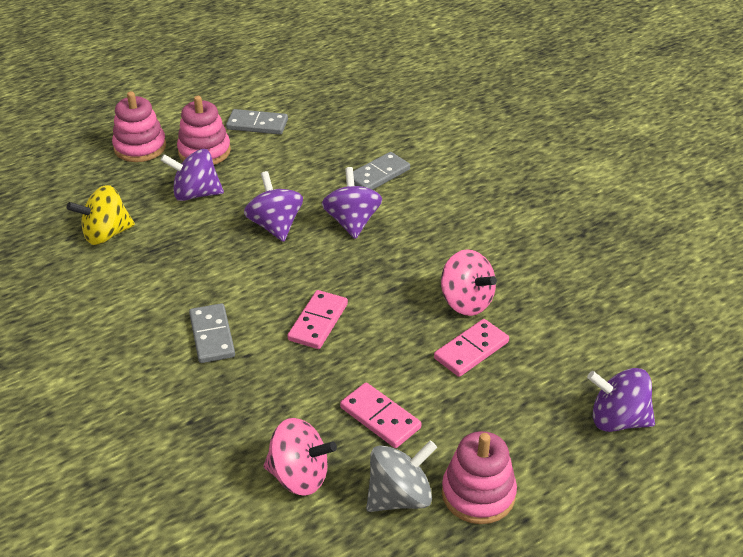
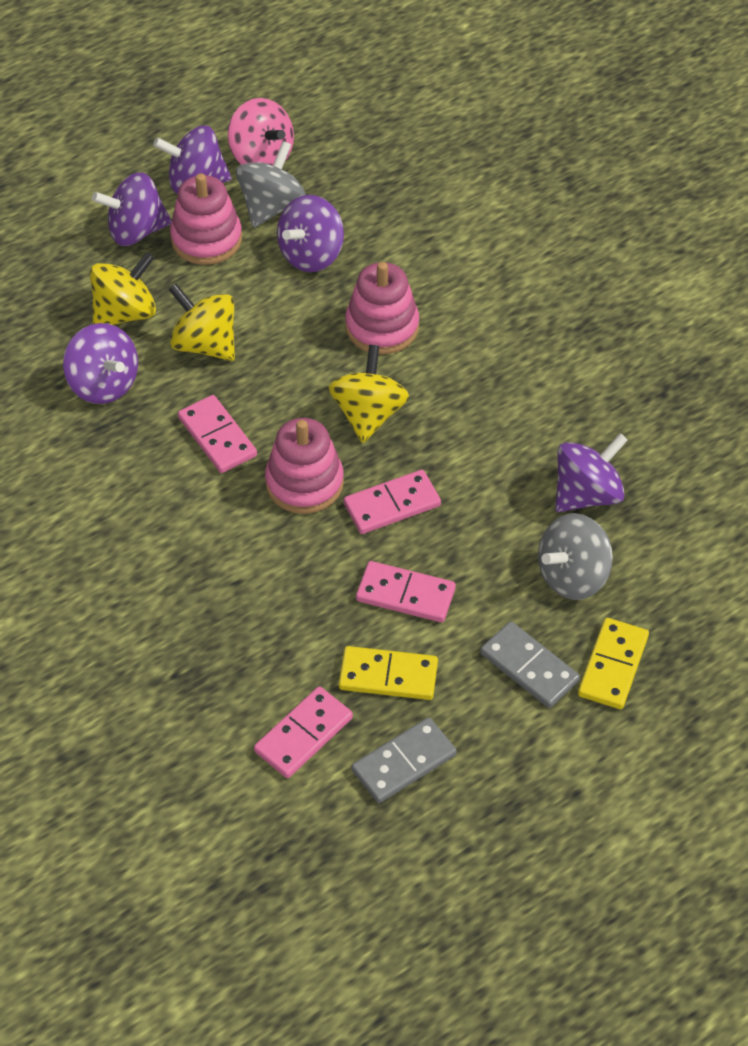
grey domino: 3 -> 2
grey spinning top: 1 -> 2
pink domino: 3 -> 4
pink spinning top: 2 -> 1
purple spinning top: 4 -> 5
yellow domino: 0 -> 2
yellow spinning top: 1 -> 3

